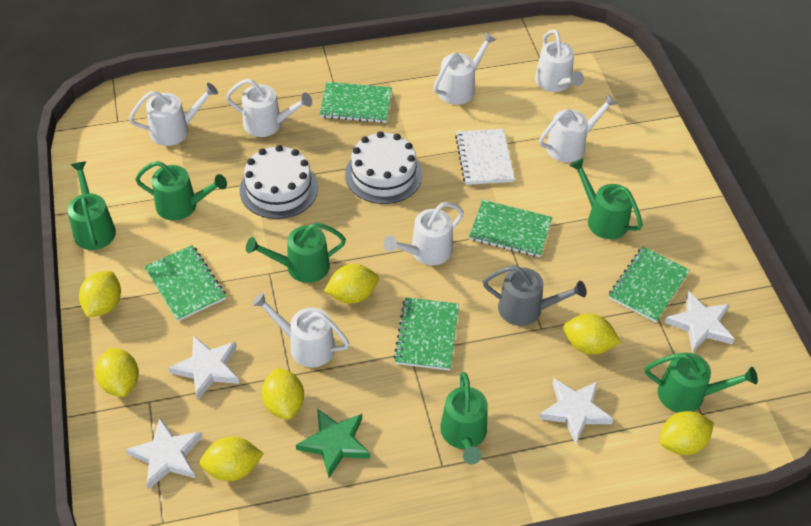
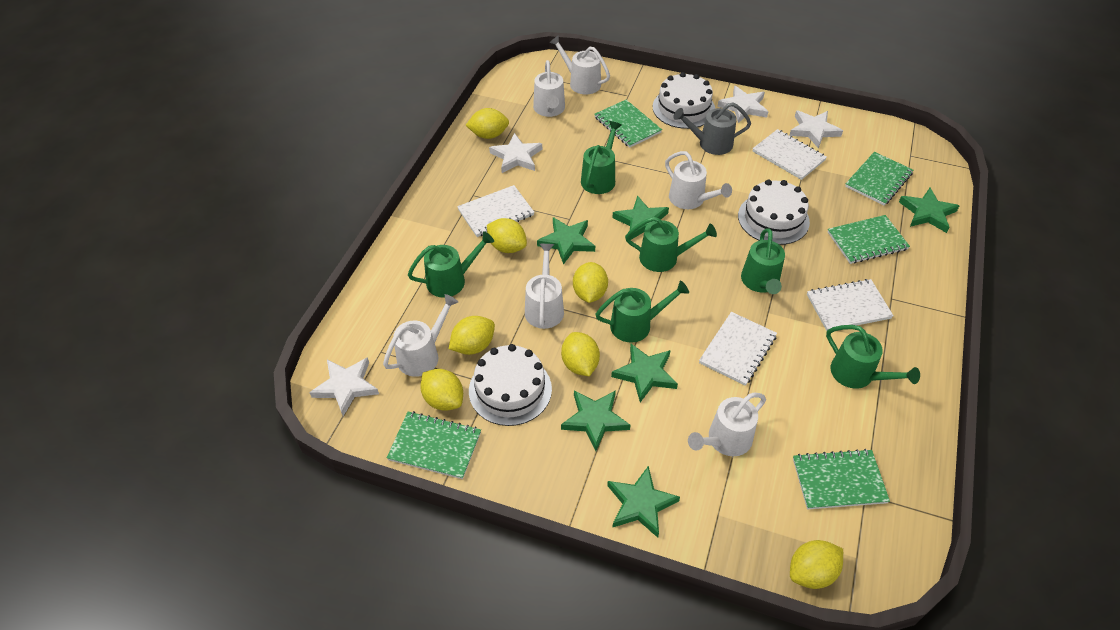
green star: 1 -> 6
white cake: 2 -> 3
white notebook: 1 -> 4
white watering can: 7 -> 6

